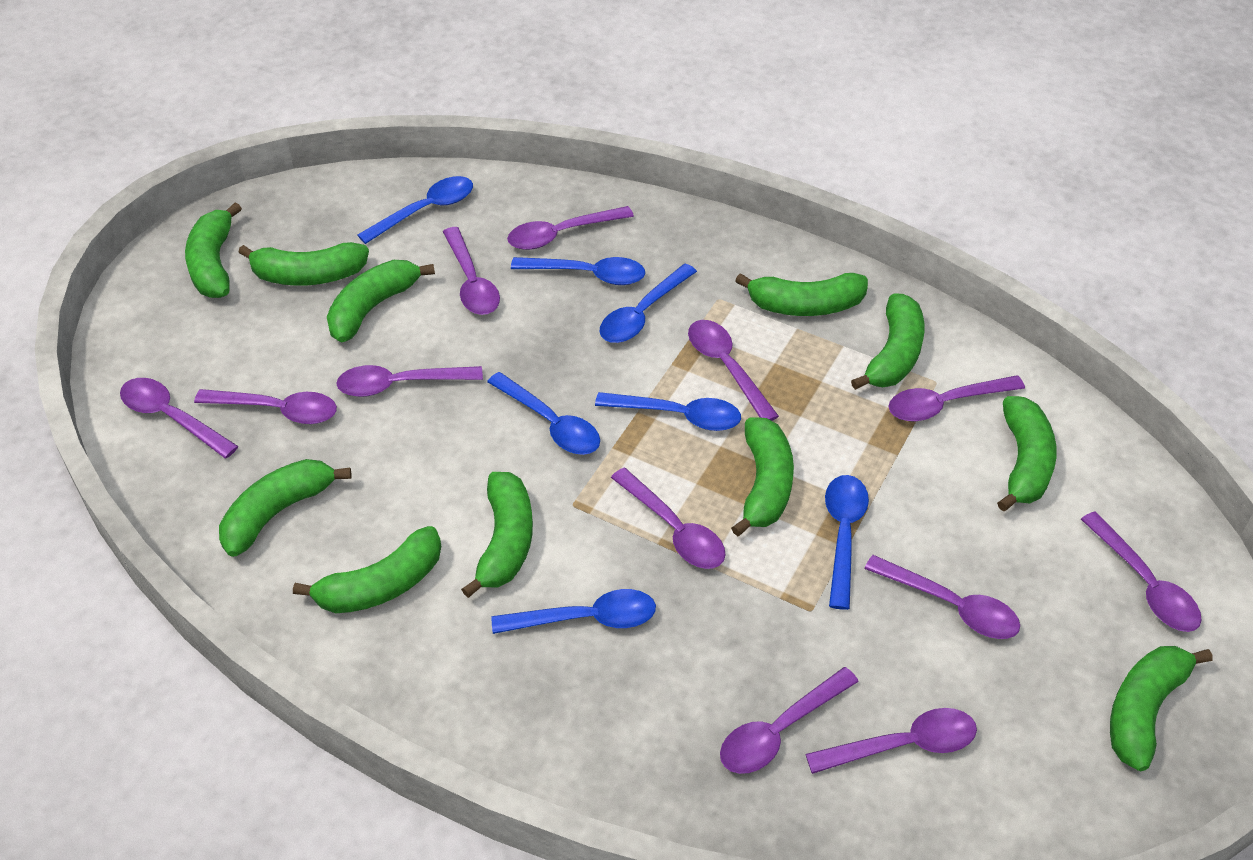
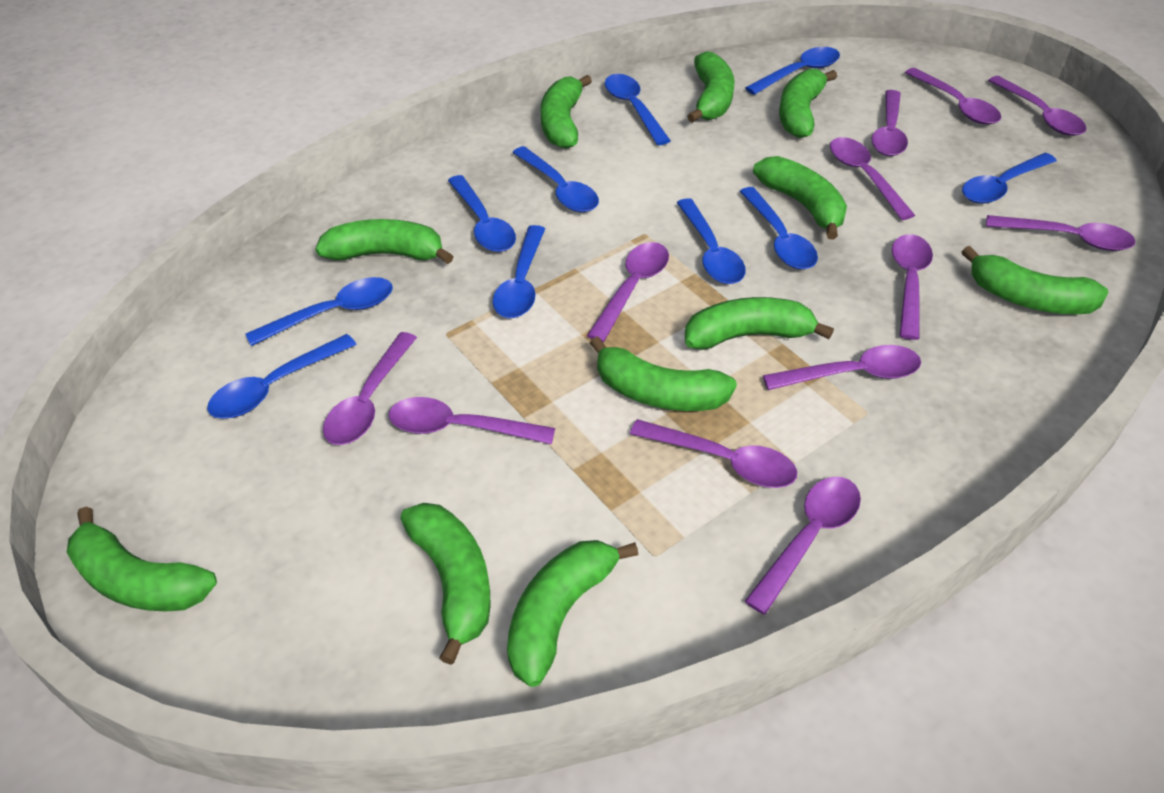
blue spoon: 7 -> 10

